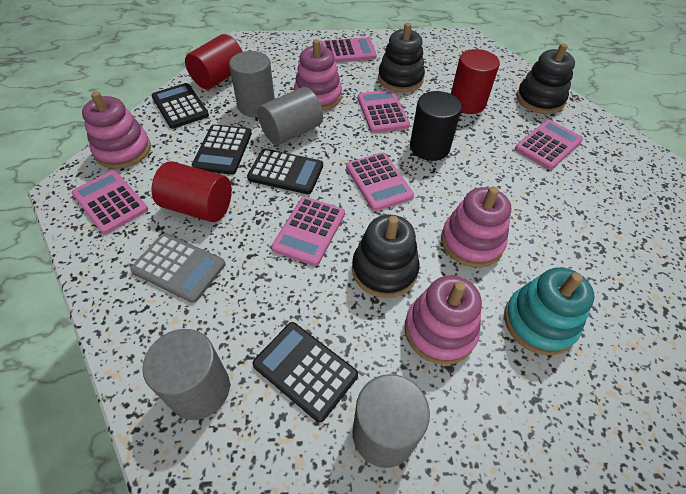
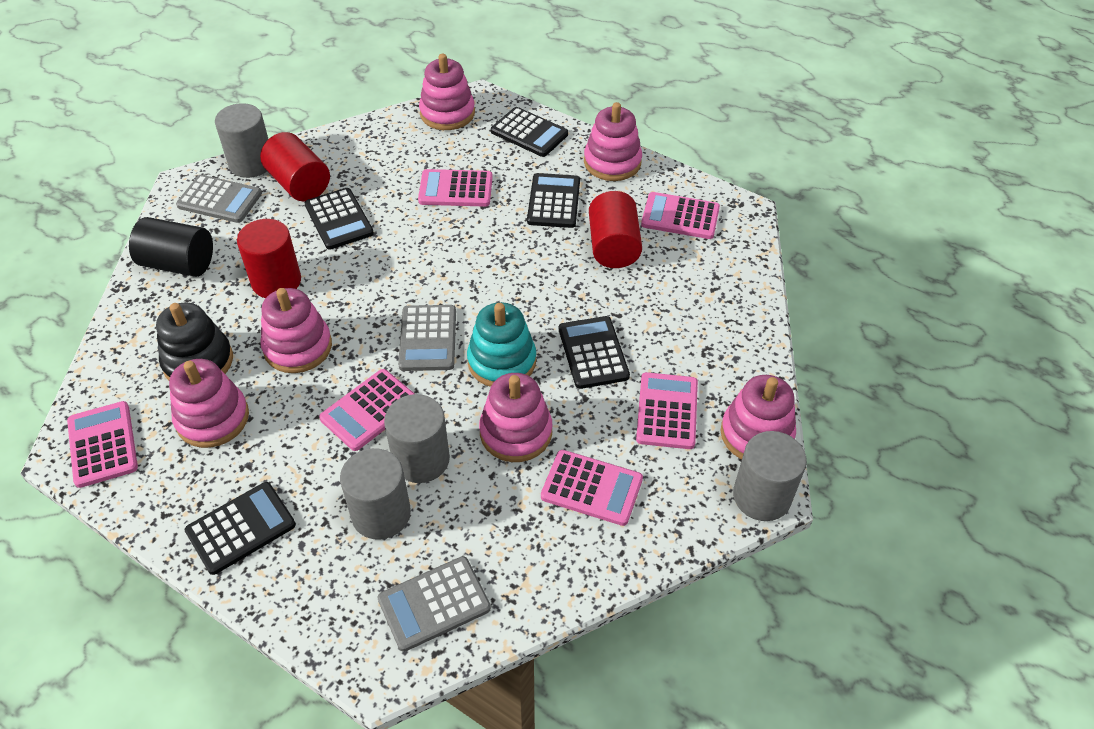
black calculator: 4 -> 5
black stacking toy: 3 -> 1
grey calculator: 1 -> 3
pink stacking toy: 4 -> 6

